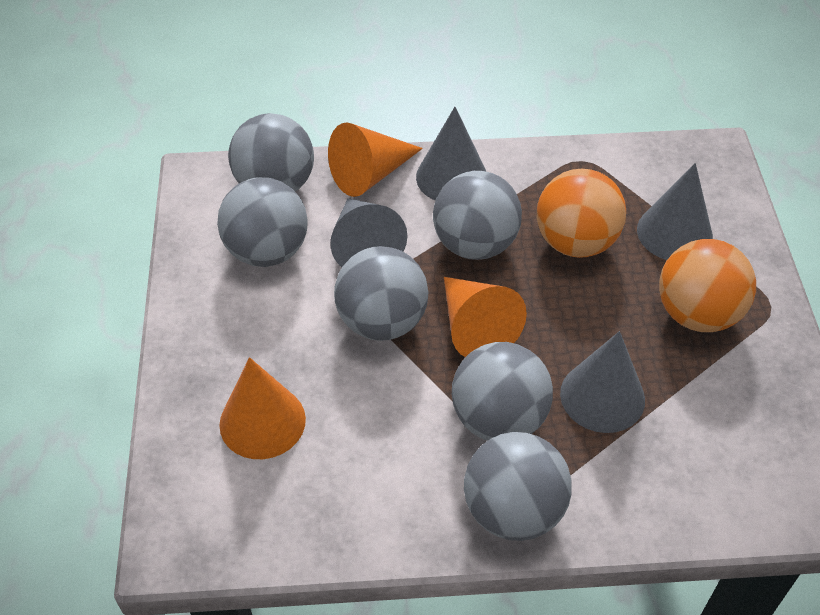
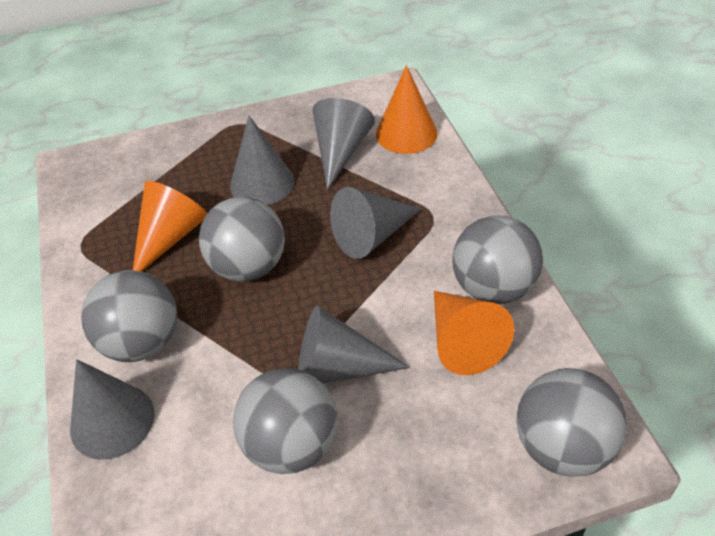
grey ball: 6 -> 5
grey cone: 4 -> 5
orange ball: 2 -> 0

